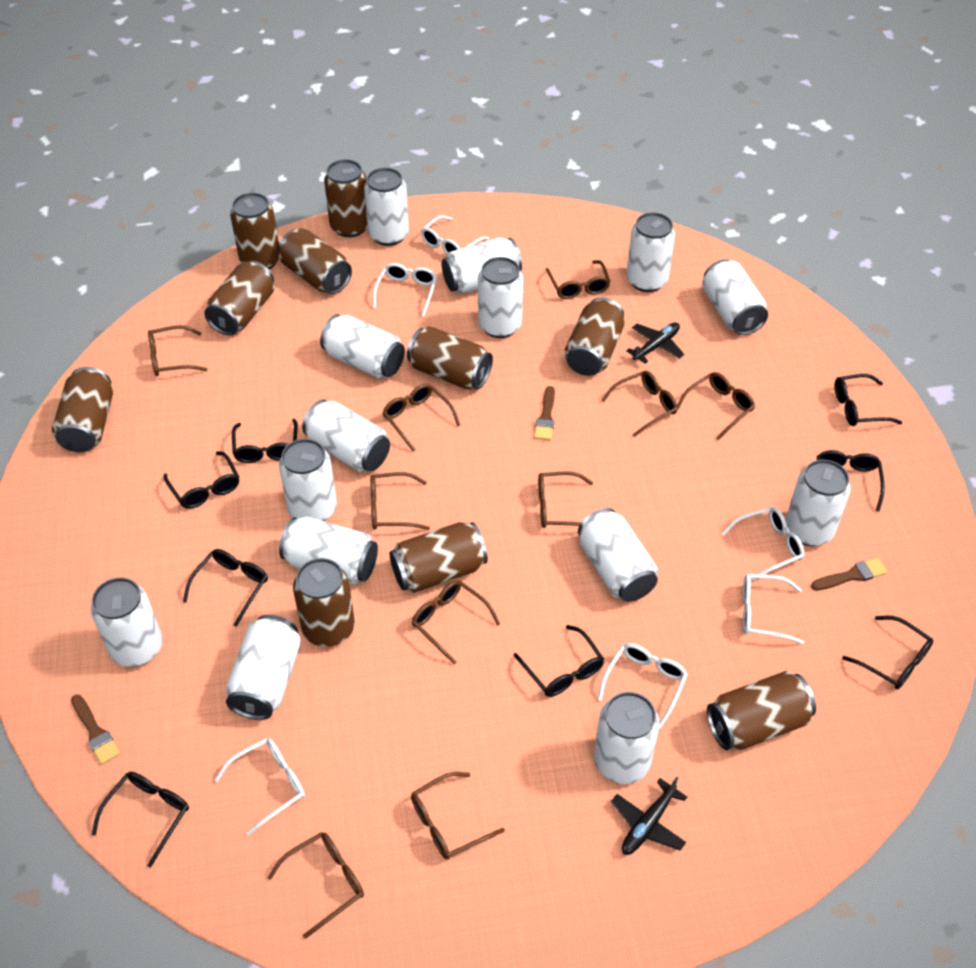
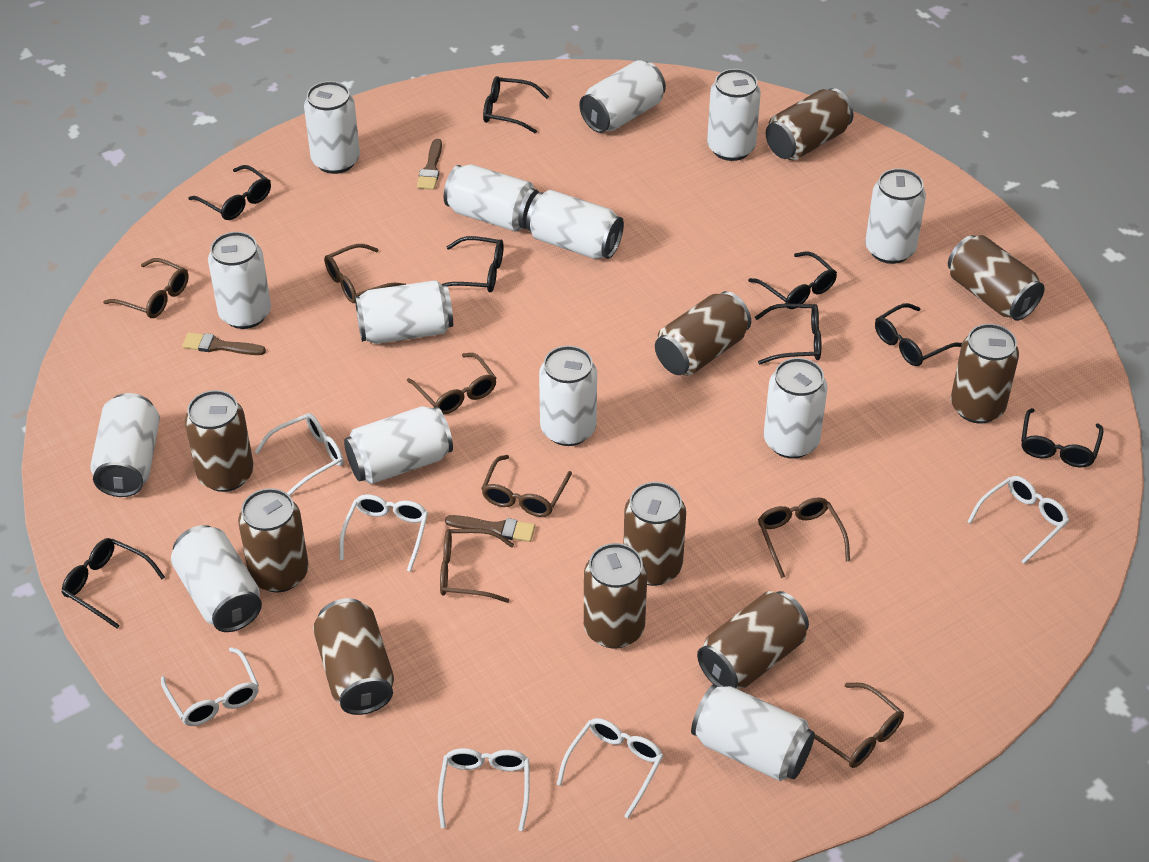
black plane: 2 -> 0
brown glasses: 10 -> 7

